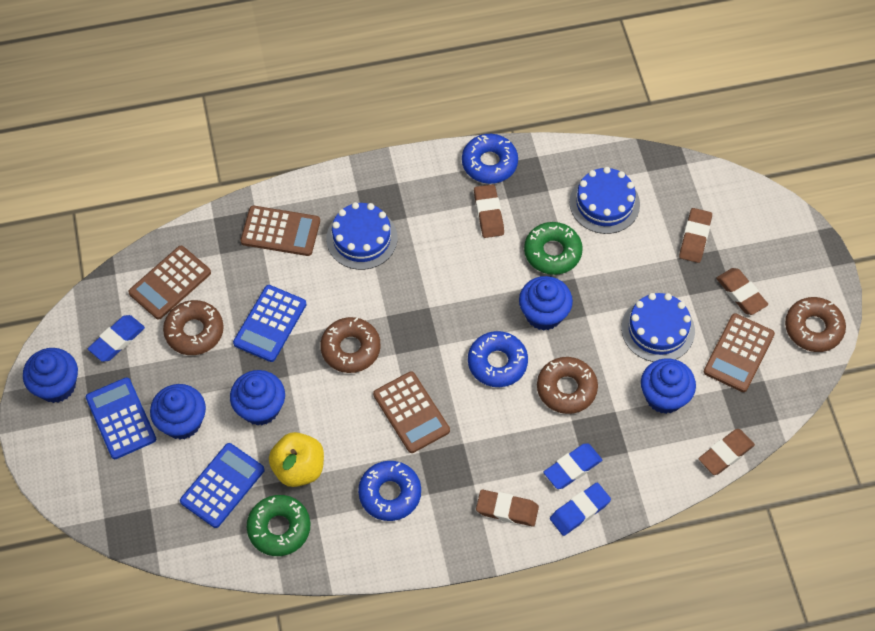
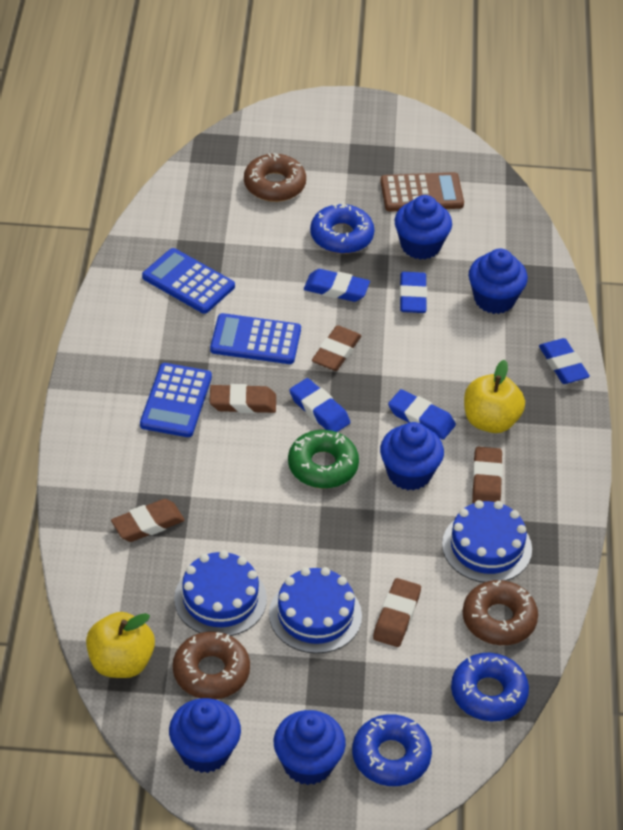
blue eraser: 3 -> 5
brown calculator: 4 -> 1
brown donut: 4 -> 3
green donut: 2 -> 1
yellow apple: 1 -> 2

